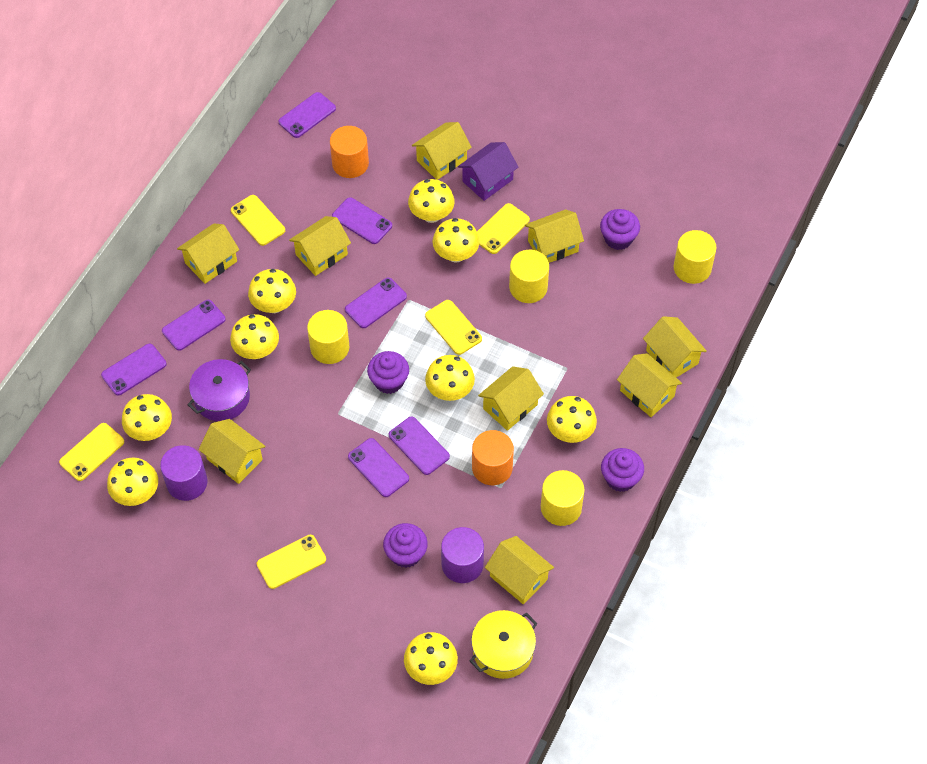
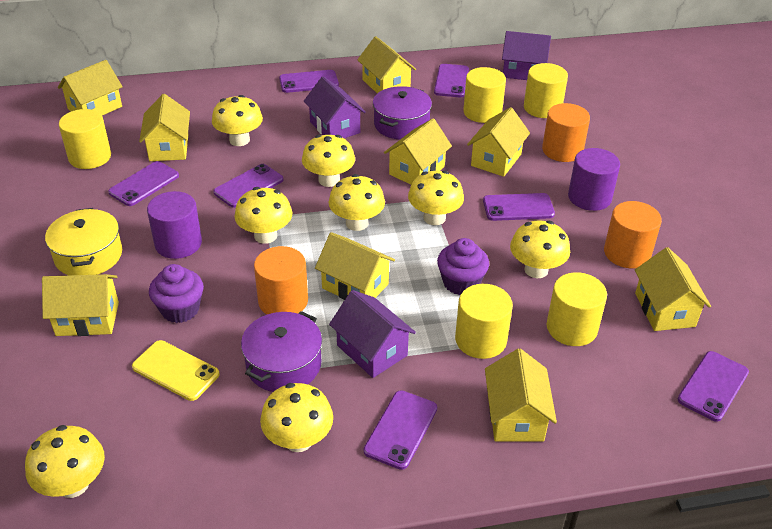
orange cylinder: 2 -> 3
purple cupcake: 4 -> 2
purple house: 1 -> 3
purple pot: 1 -> 2
yellow cylinder: 4 -> 5
yellow mushroom: 9 -> 8
yellow phone: 5 -> 1

